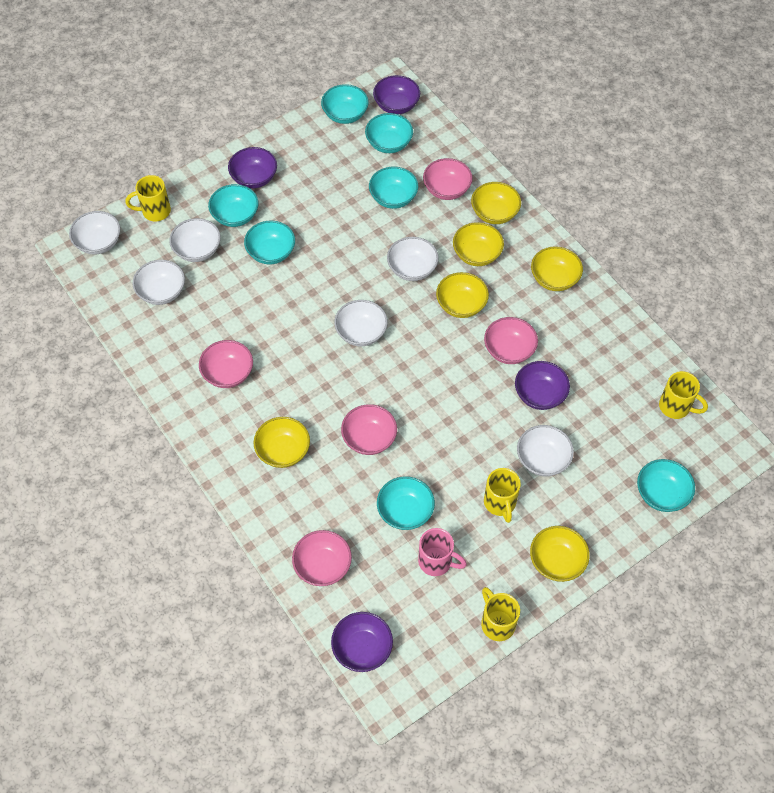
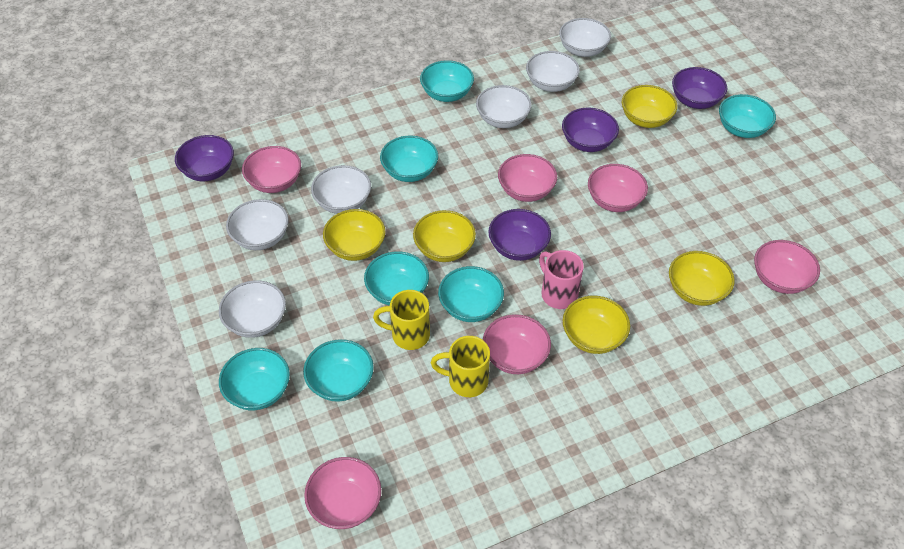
pink bowl: 5 -> 6
yellow bowl: 6 -> 5
yellow mug: 4 -> 2

